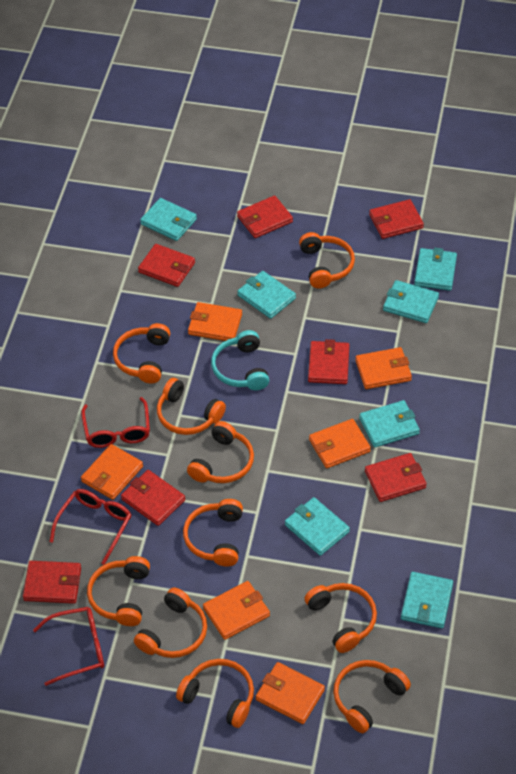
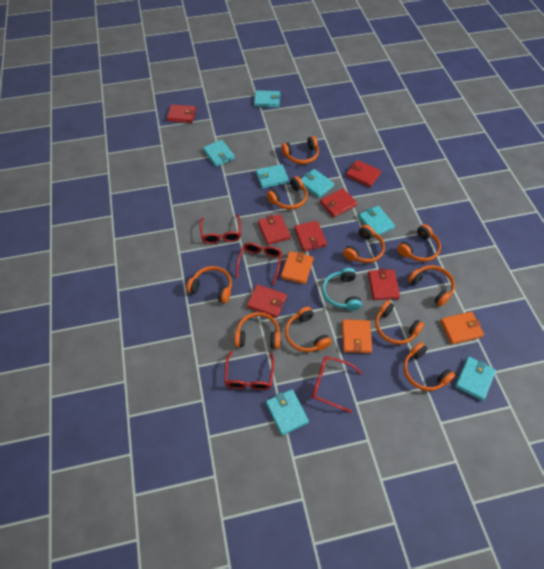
orange wallet: 6 -> 3
red glasses: 3 -> 4

